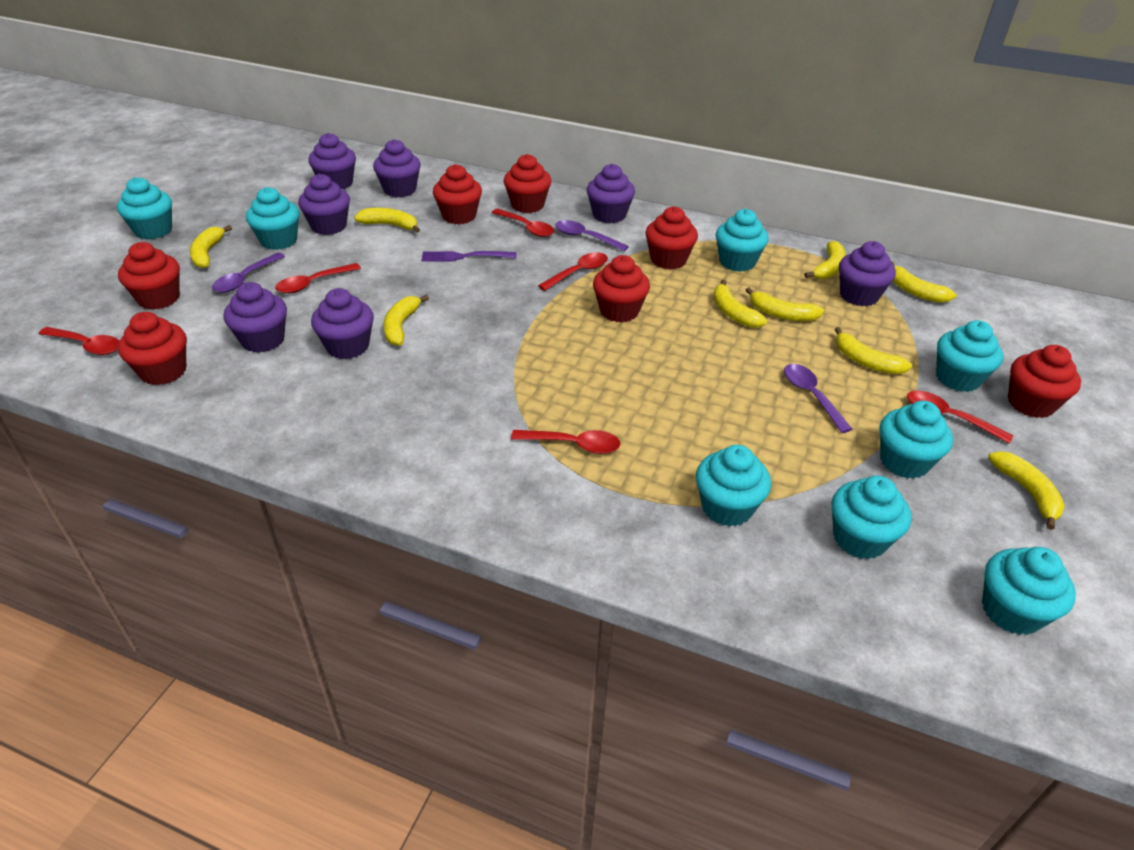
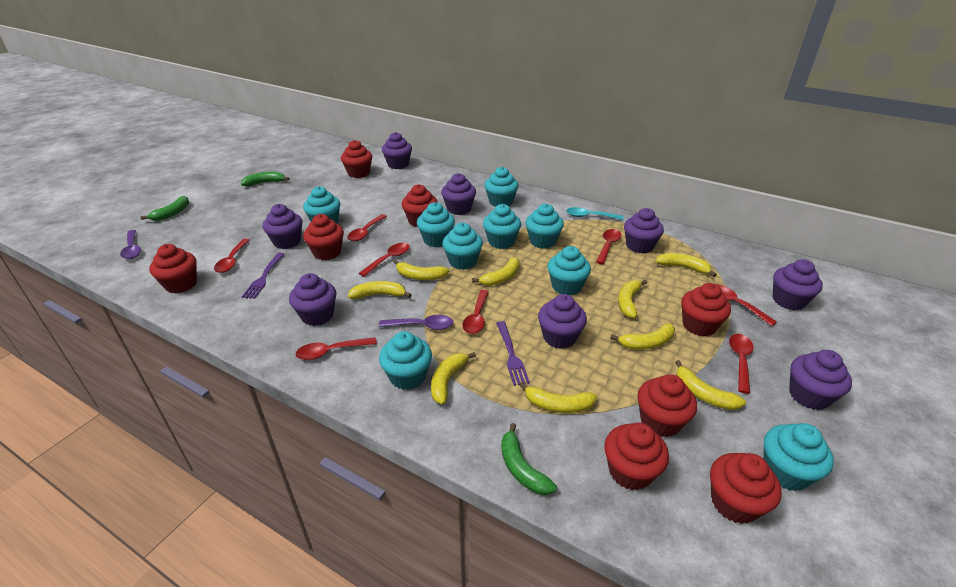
green banana: 0 -> 3
purple cupcake: 7 -> 8
purple fork: 1 -> 2
purple spoon: 3 -> 2
red cupcake: 7 -> 8
red spoon: 6 -> 8
turquoise cupcake: 8 -> 9
turquoise spoon: 0 -> 1

